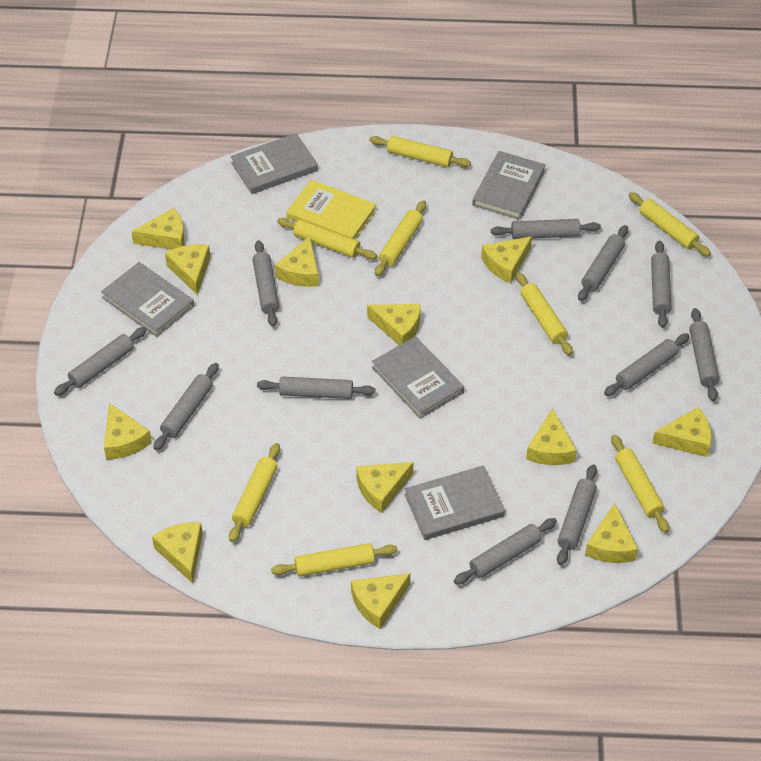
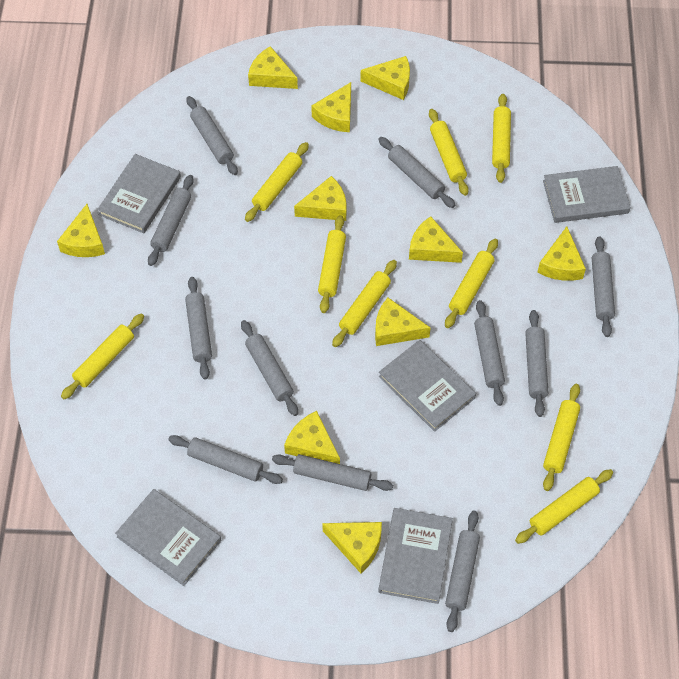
yellow book: 1 -> 0
yellow cheese: 12 -> 10
yellow rolling pin: 8 -> 9

